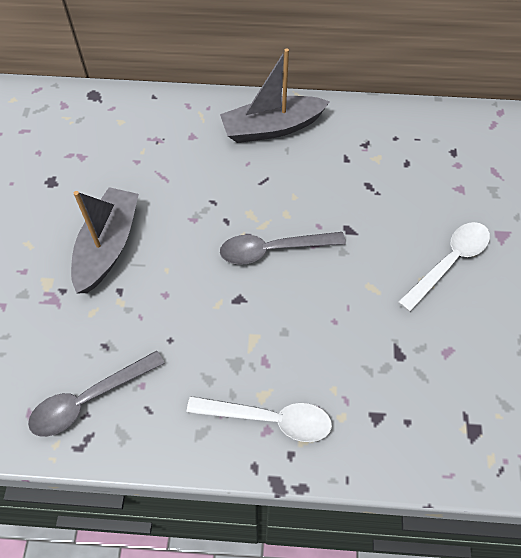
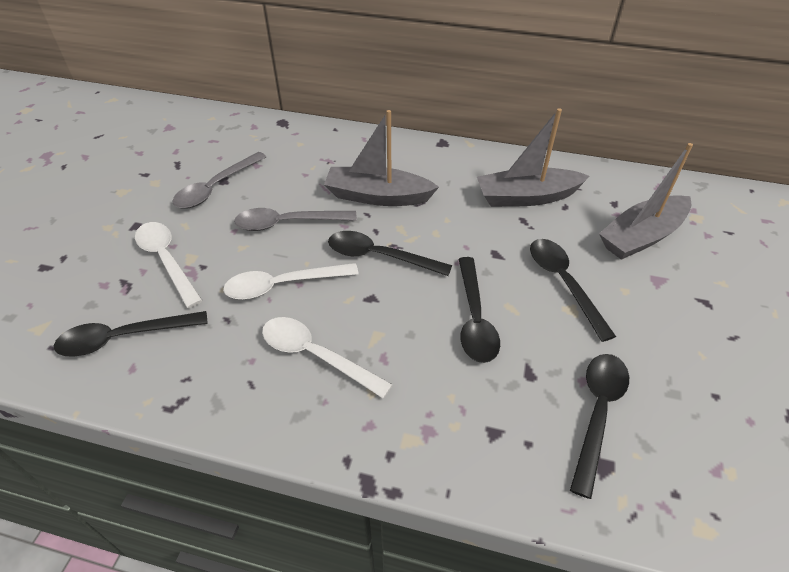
black spoon: 0 -> 5
grey boat: 2 -> 3
white spoon: 2 -> 3

